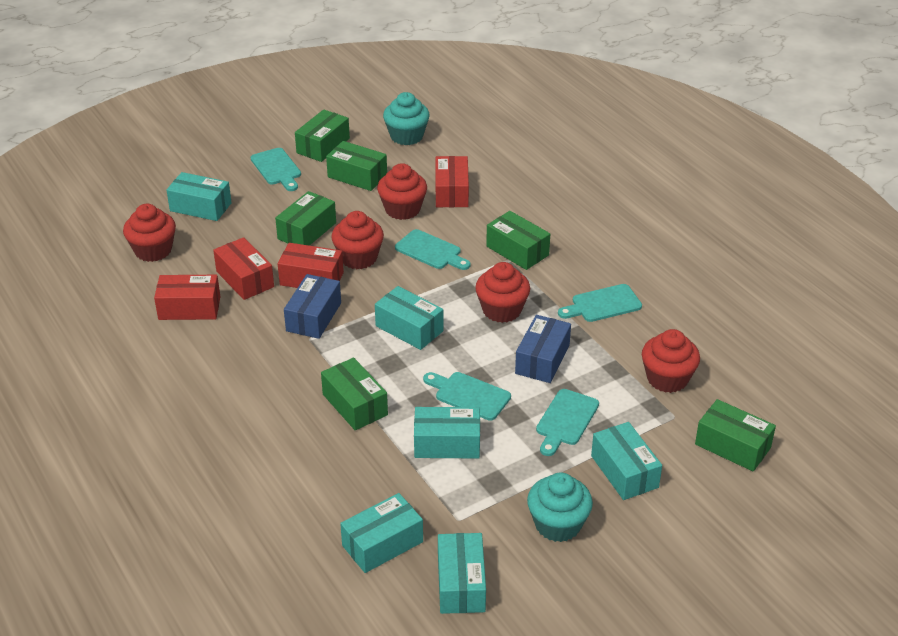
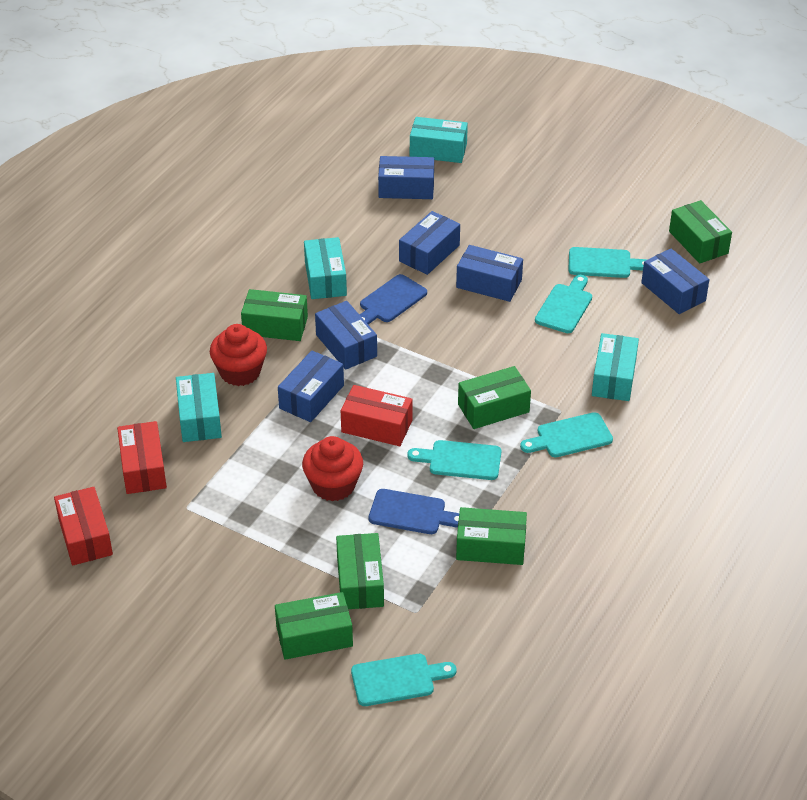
blue box: 2 -> 6
blue cutting board: 0 -> 2
red box: 4 -> 3
red cupcake: 5 -> 2
turquoise box: 6 -> 4
turquoise cupcake: 2 -> 0

